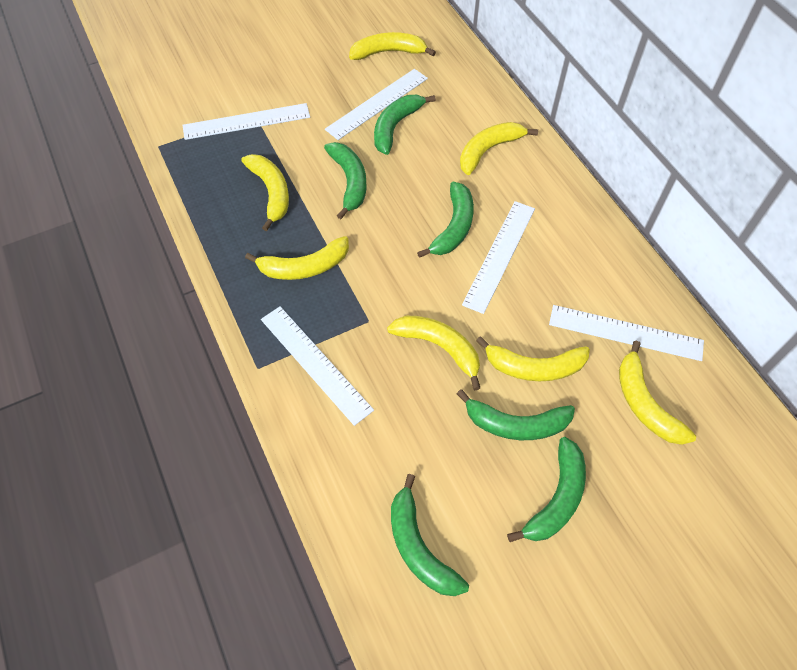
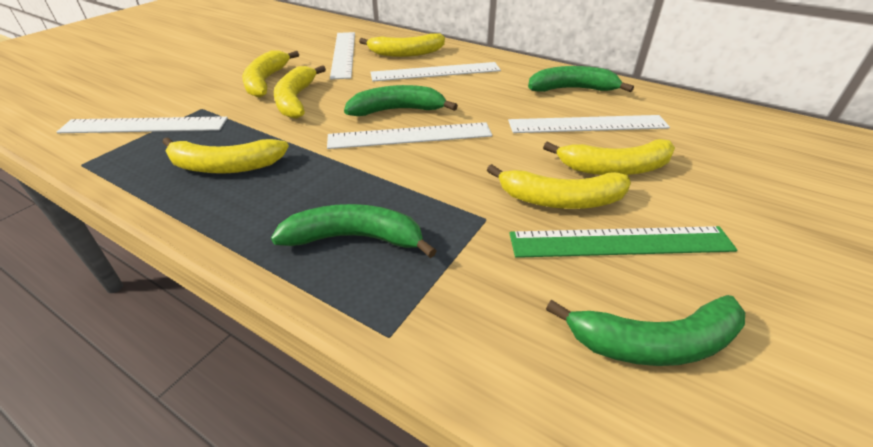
green banana: 6 -> 4
green ruler: 0 -> 1
yellow banana: 7 -> 6

